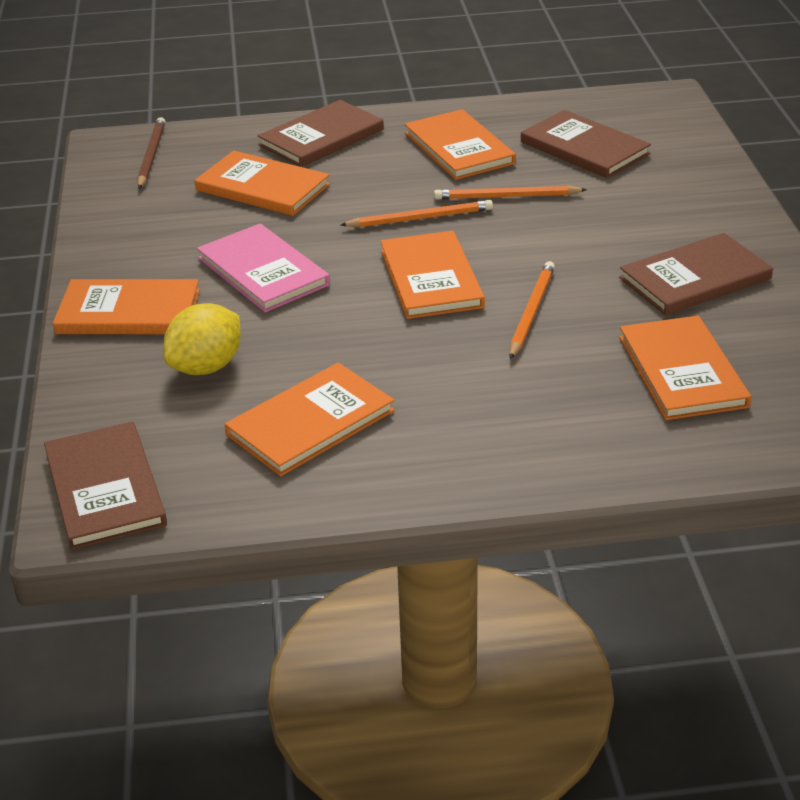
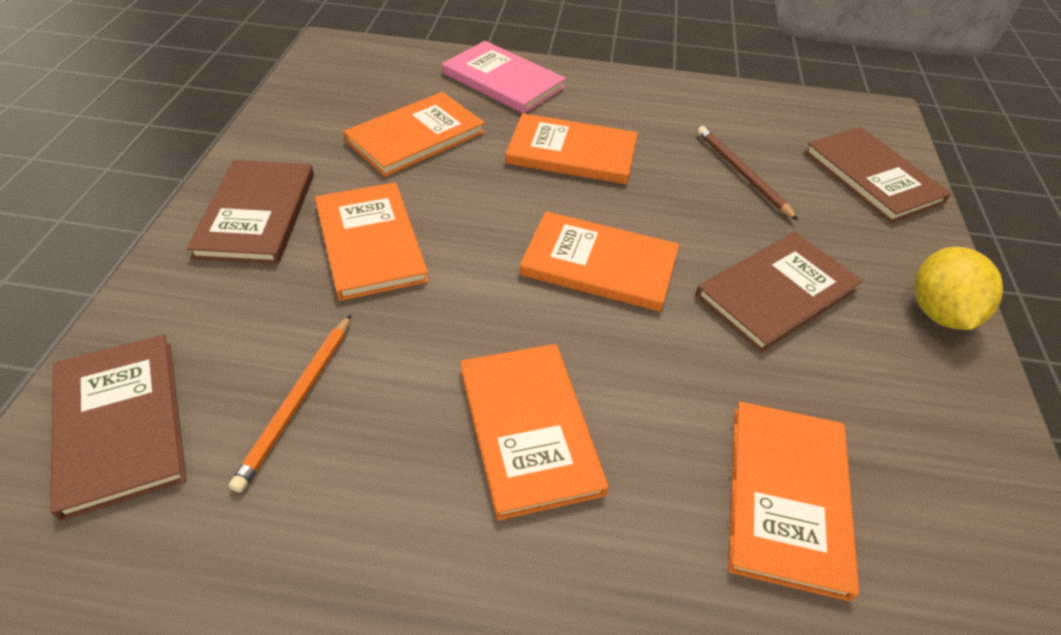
orange pencil: 3 -> 1

